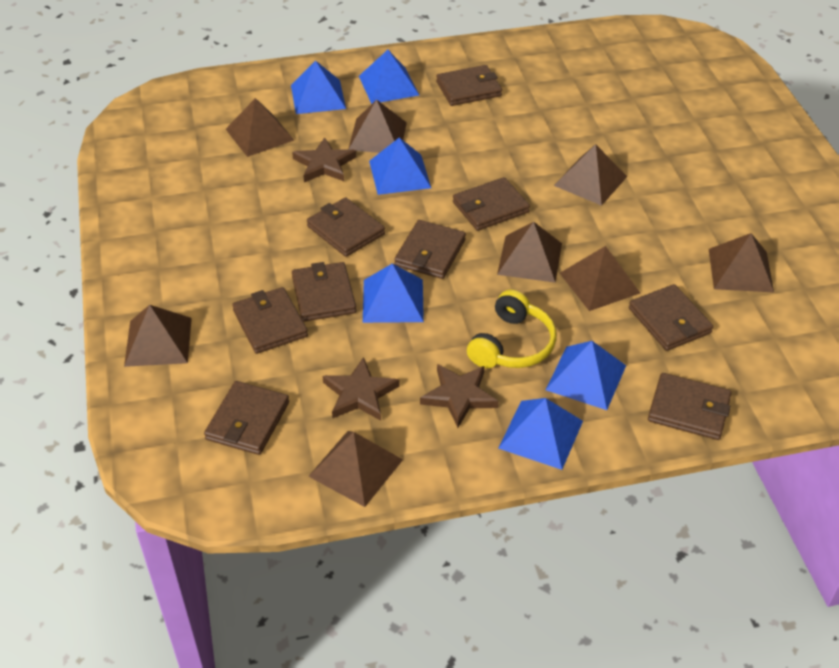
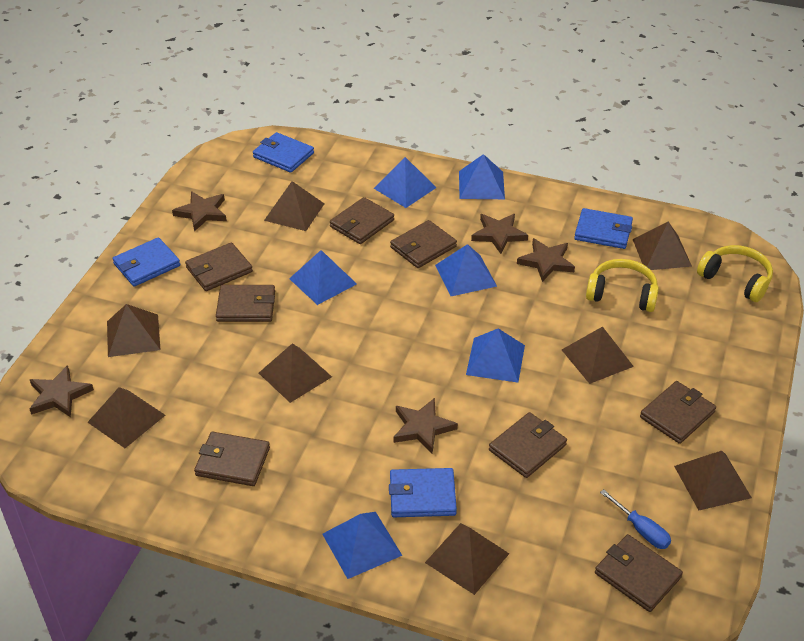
blue screwdriver: 0 -> 1
blue wallet: 0 -> 4
brown star: 3 -> 5
brown wallet: 9 -> 8
yellow headphones: 1 -> 2

